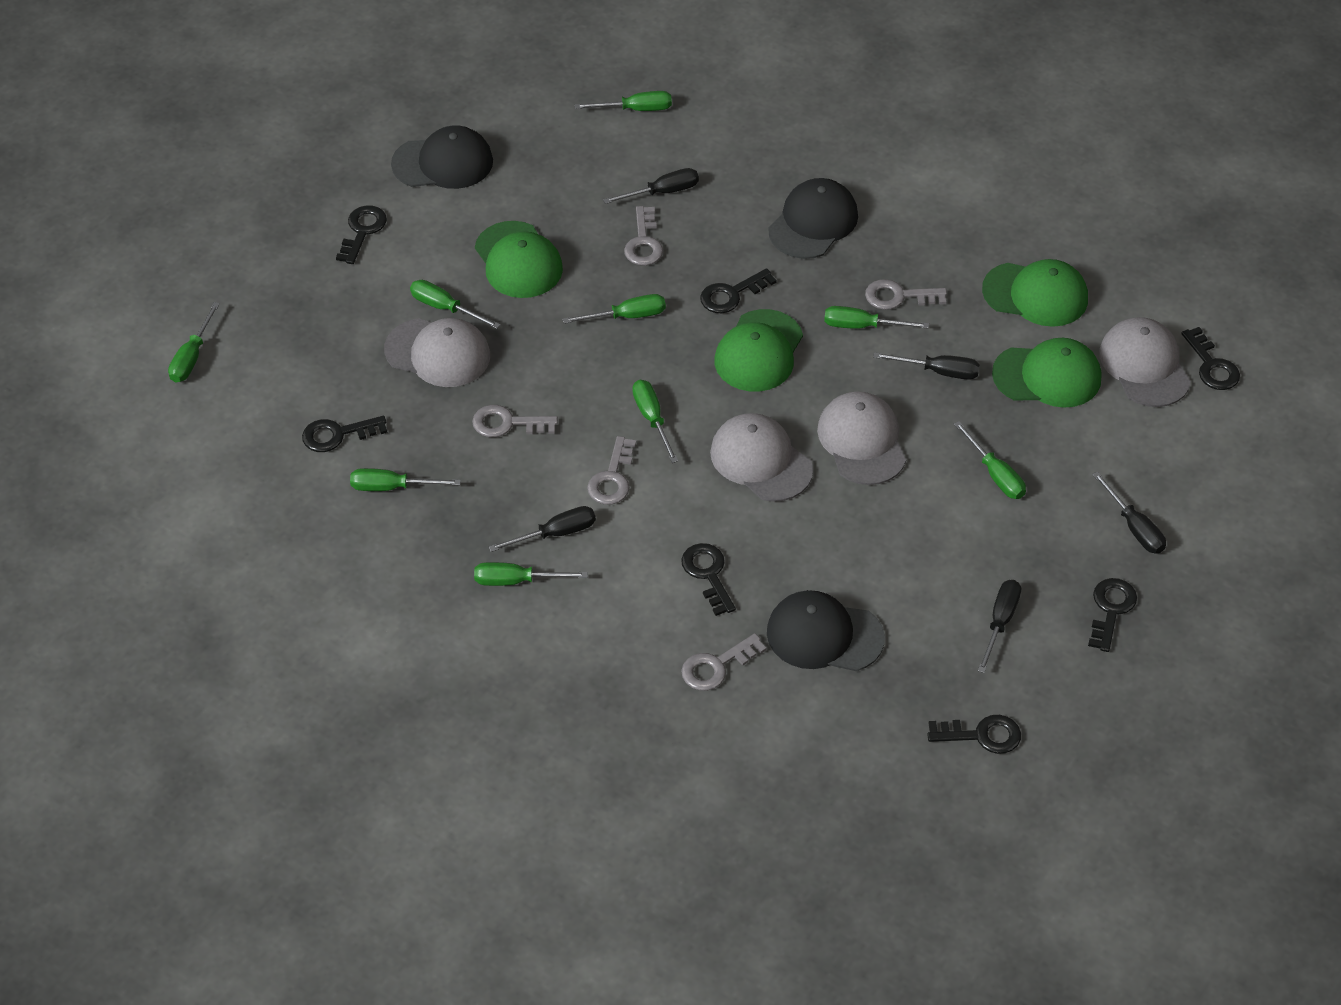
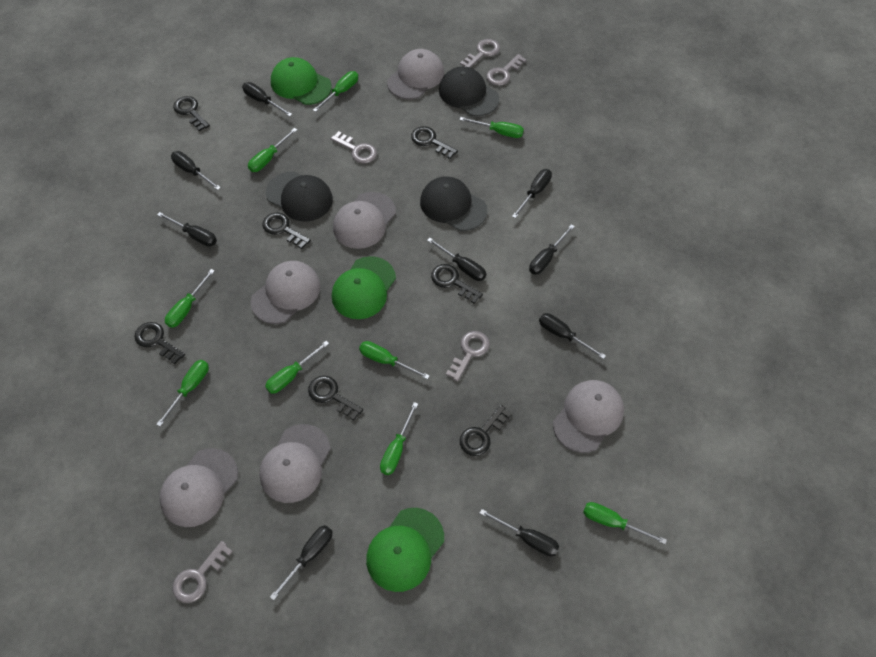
black screwdriver: 5 -> 9
green cap: 4 -> 3
grey cap: 4 -> 6

